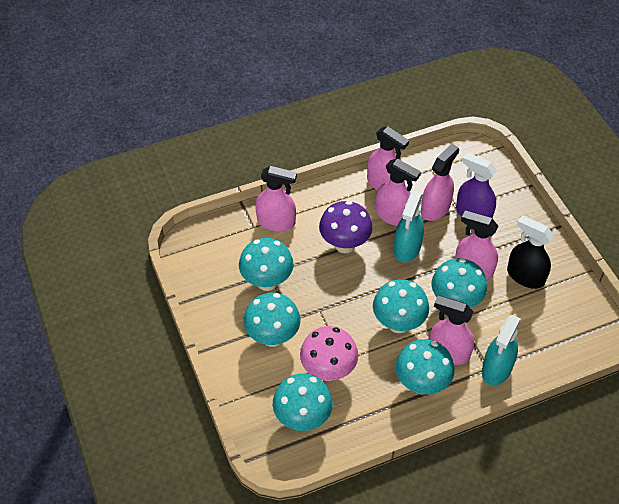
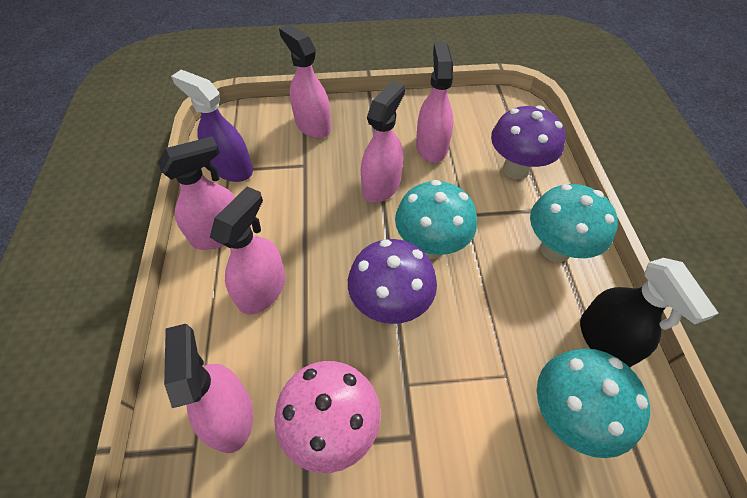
purple mushroom: 1 -> 2
turquoise mushroom: 6 -> 3
turquoise spray bottle: 2 -> 0

